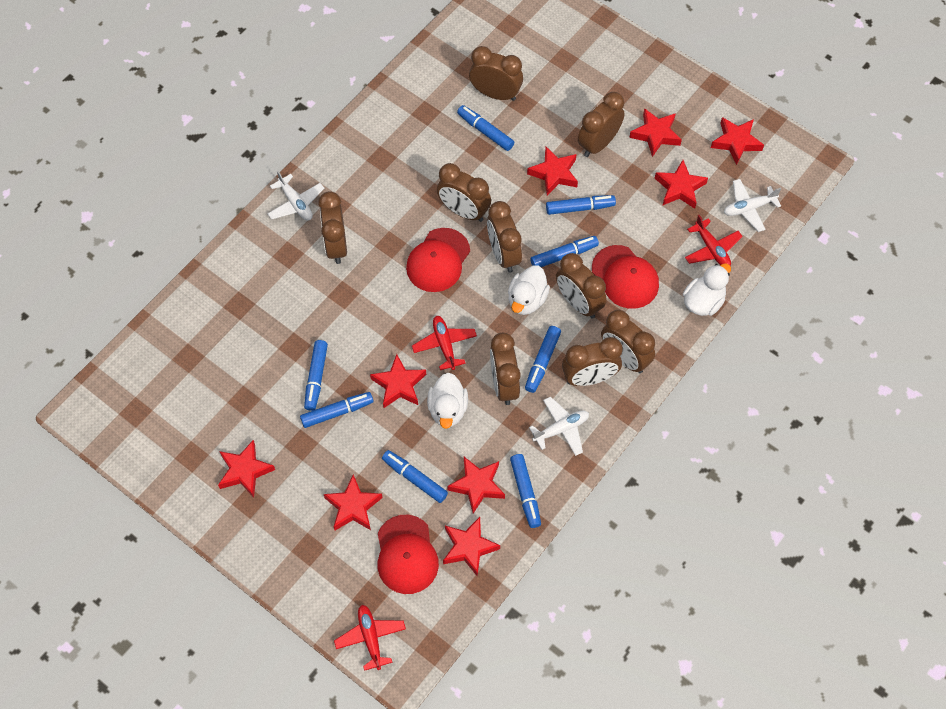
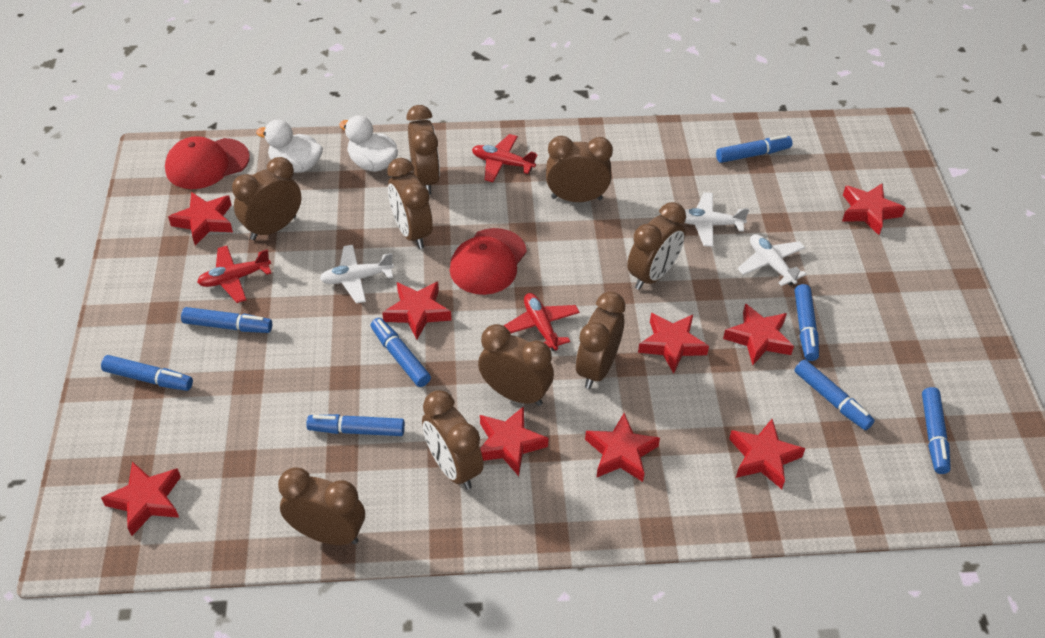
red cap: 3 -> 2
white duck: 3 -> 2

